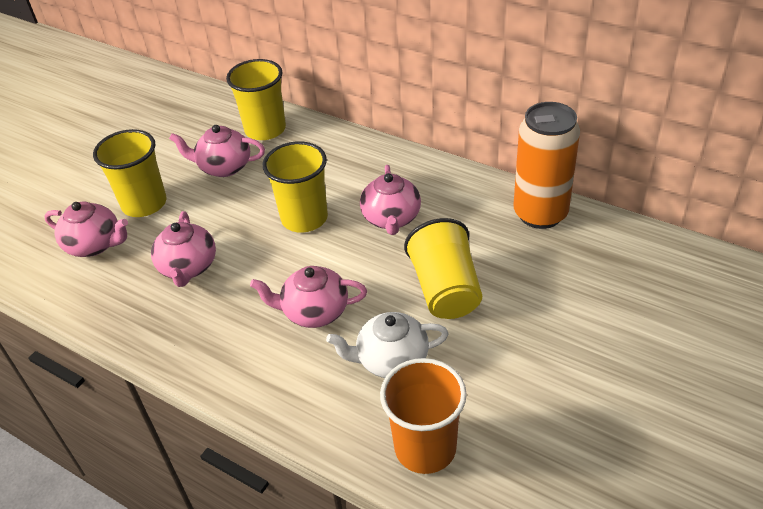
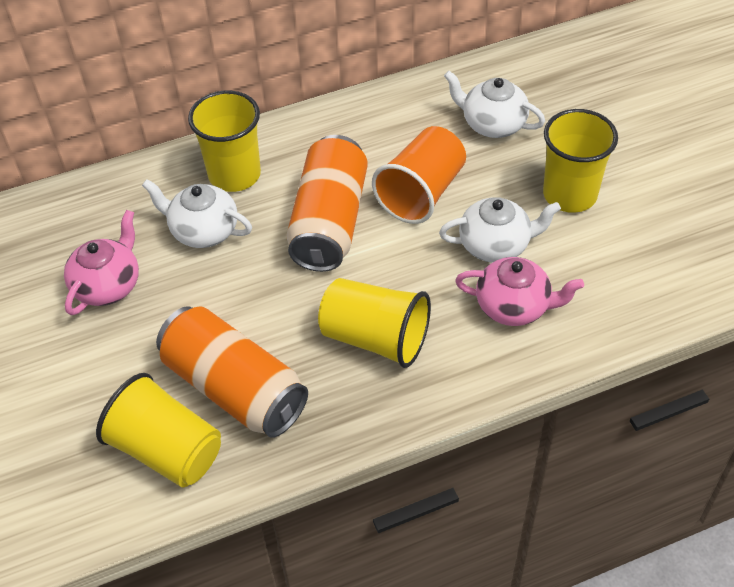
orange can: 1 -> 2
pink teapot: 5 -> 2
white teapot: 1 -> 3

